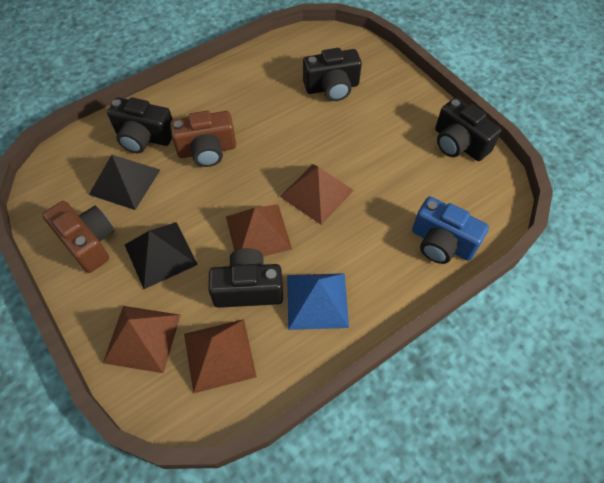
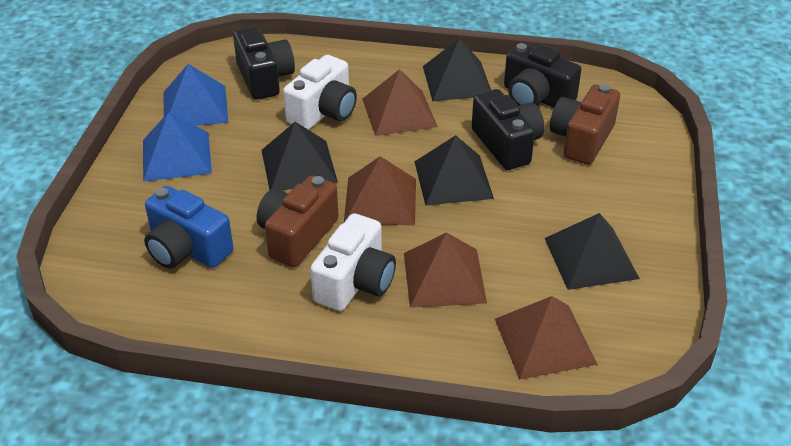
black camera: 4 -> 3
black pyramid: 2 -> 4
blue pyramid: 1 -> 2
white camera: 0 -> 2

